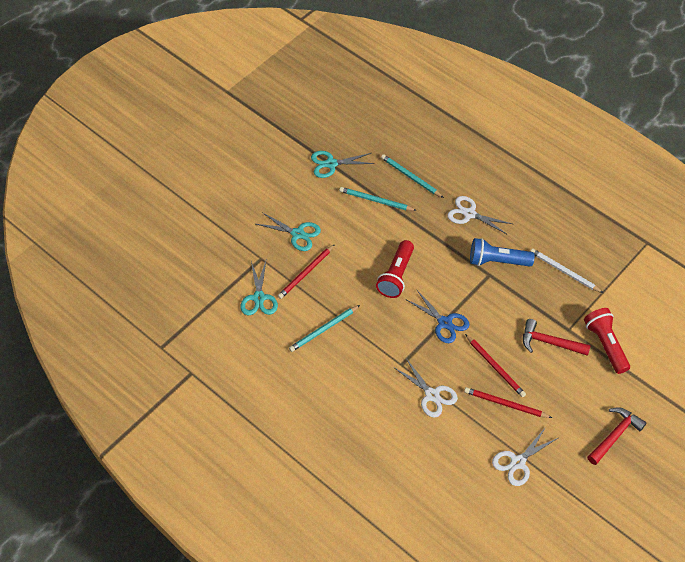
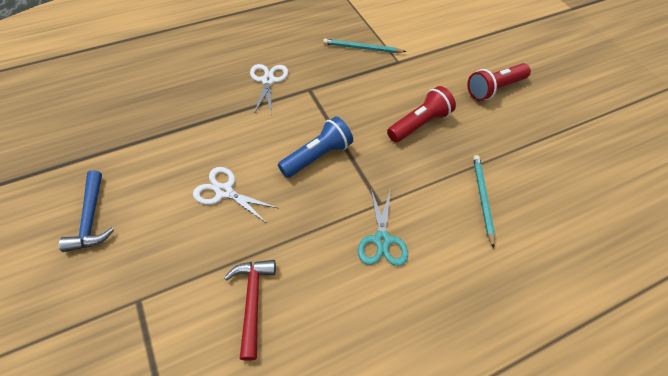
blue hammer: 0 -> 1
blue scissors: 1 -> 0
red hammer: 2 -> 1
red pencil: 3 -> 0
turquoise pencil: 3 -> 2
turquoise scissors: 3 -> 1
white pencil: 1 -> 0
white scissors: 3 -> 2

